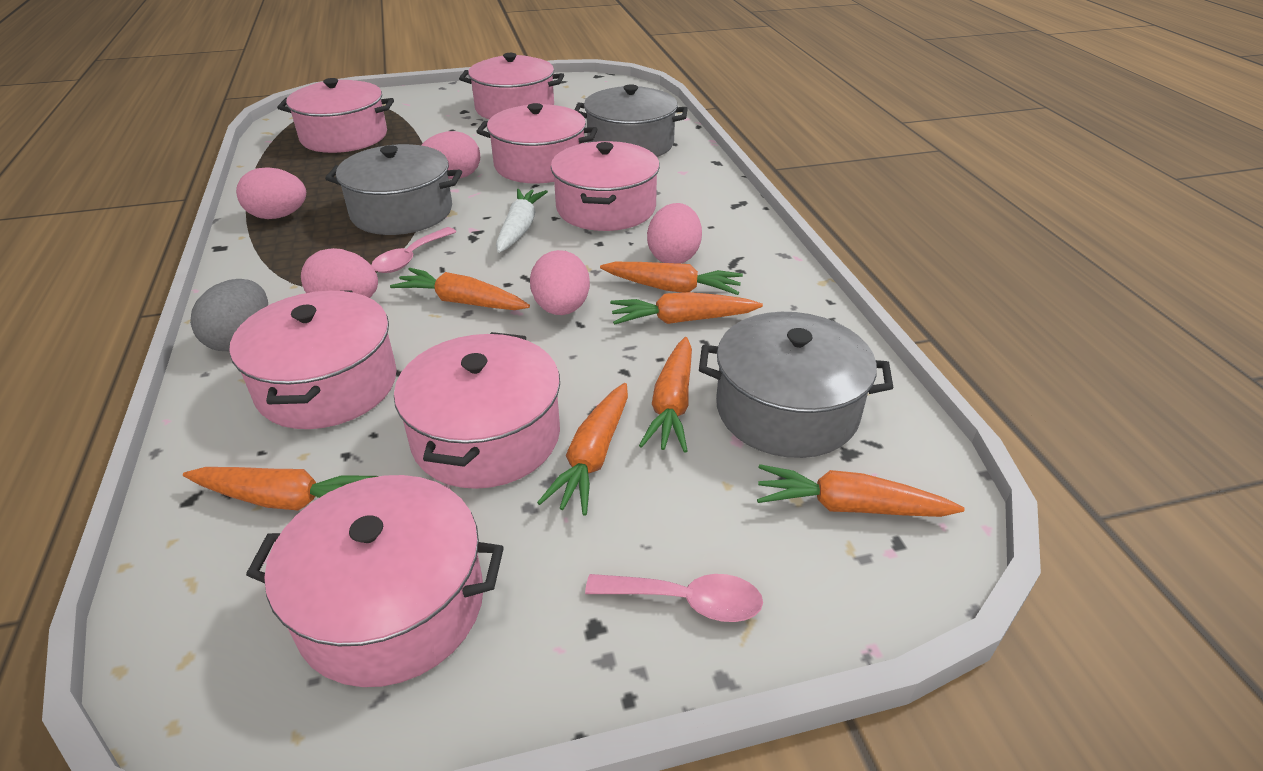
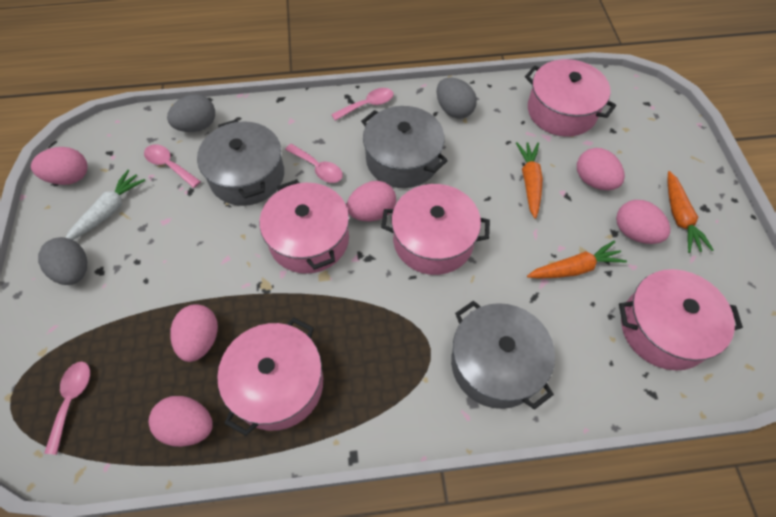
grey egg: 1 -> 3
orange carrot: 7 -> 3
pink egg: 5 -> 6
pink pot: 7 -> 5
pink spoon: 2 -> 4

